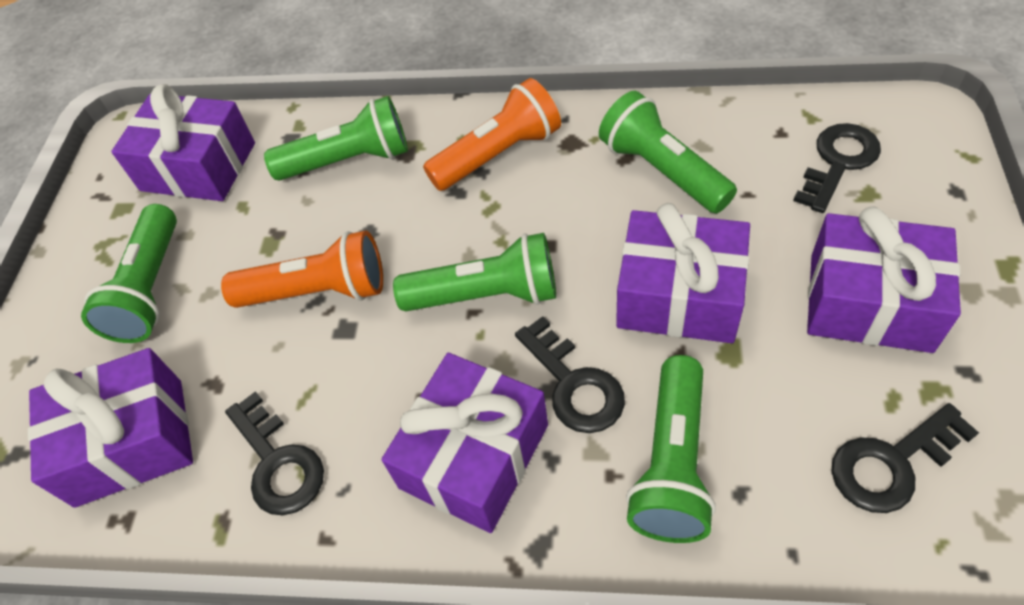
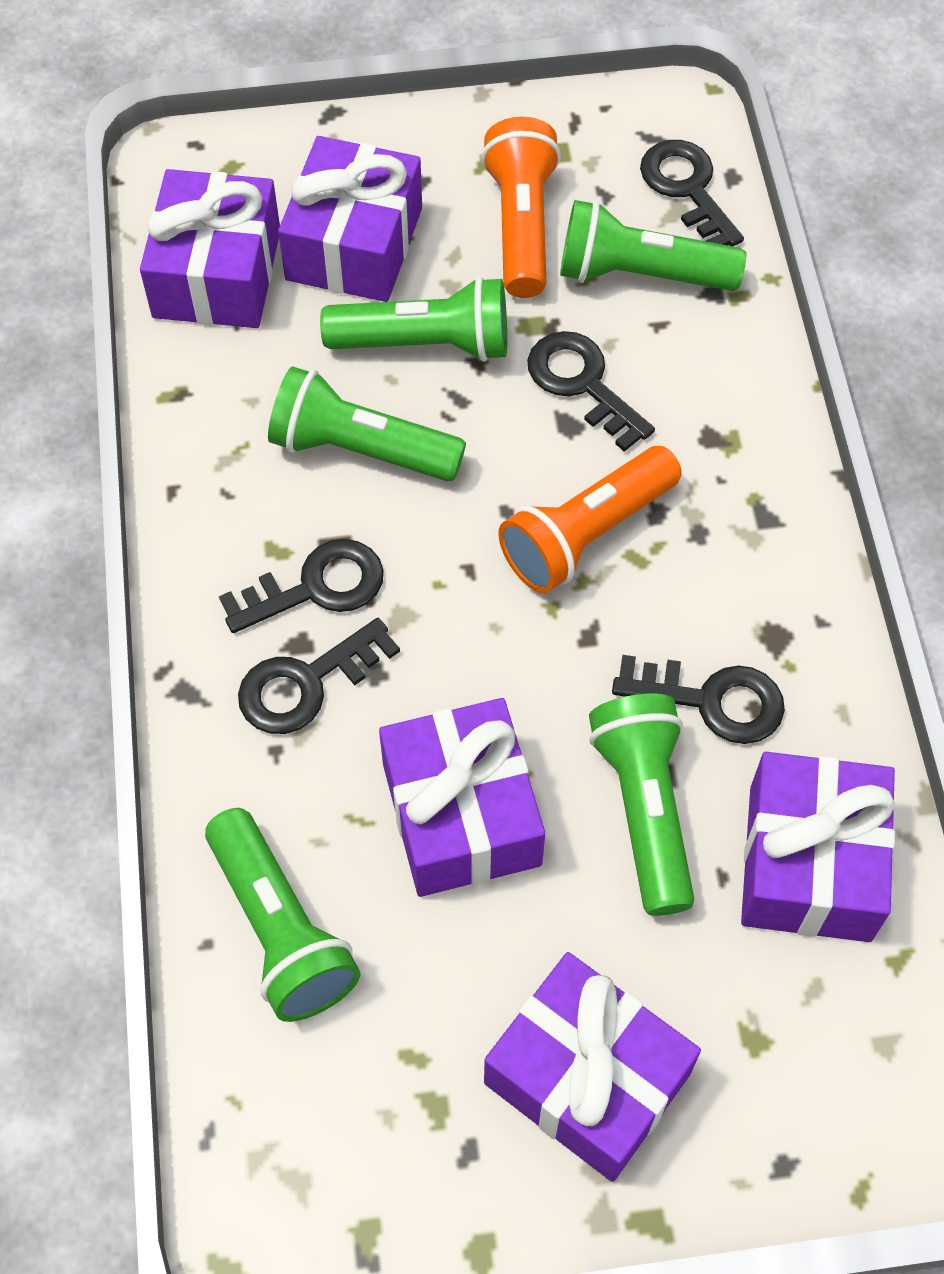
black key: 4 -> 5

